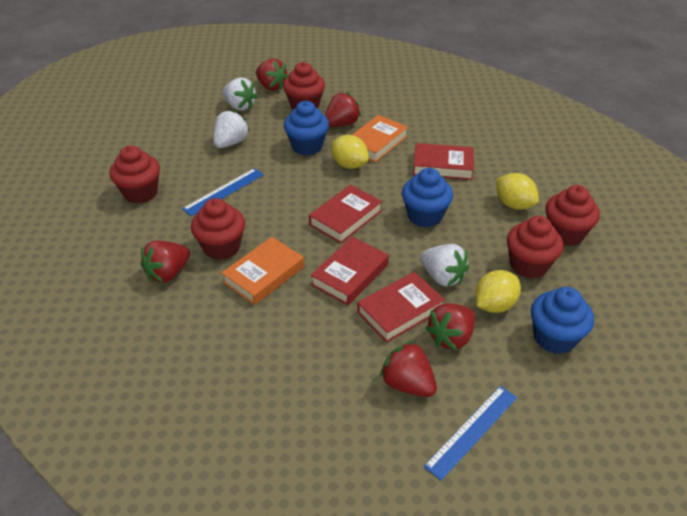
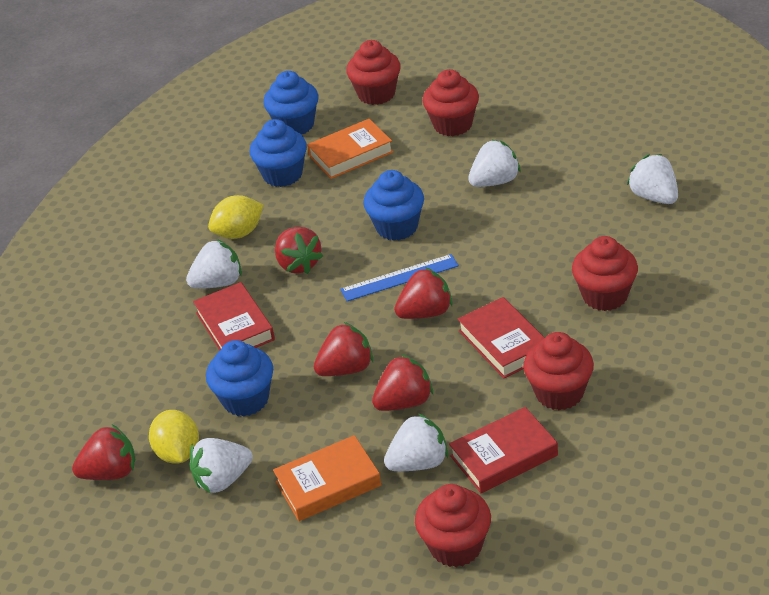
blue cupcake: 3 -> 4
blue ruler: 2 -> 1
red book: 4 -> 3
white strawberry: 3 -> 5
yellow lemon: 3 -> 2

